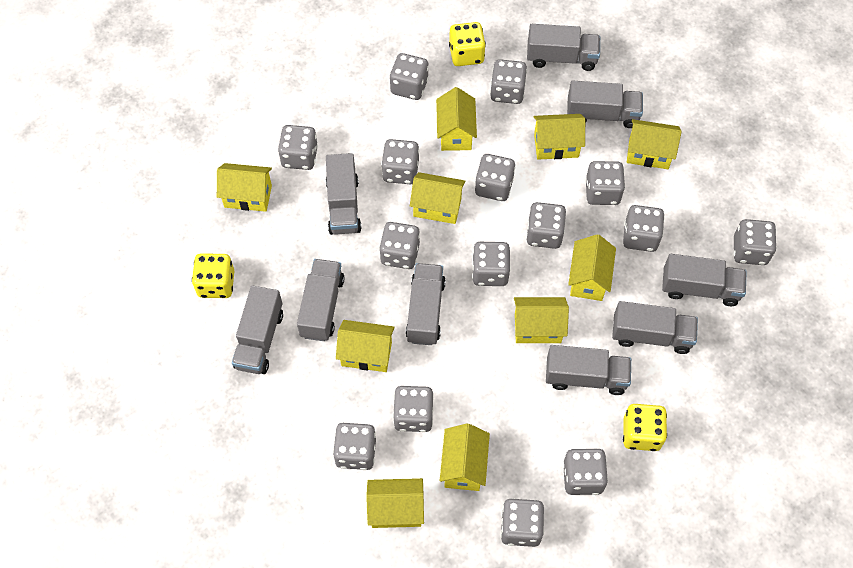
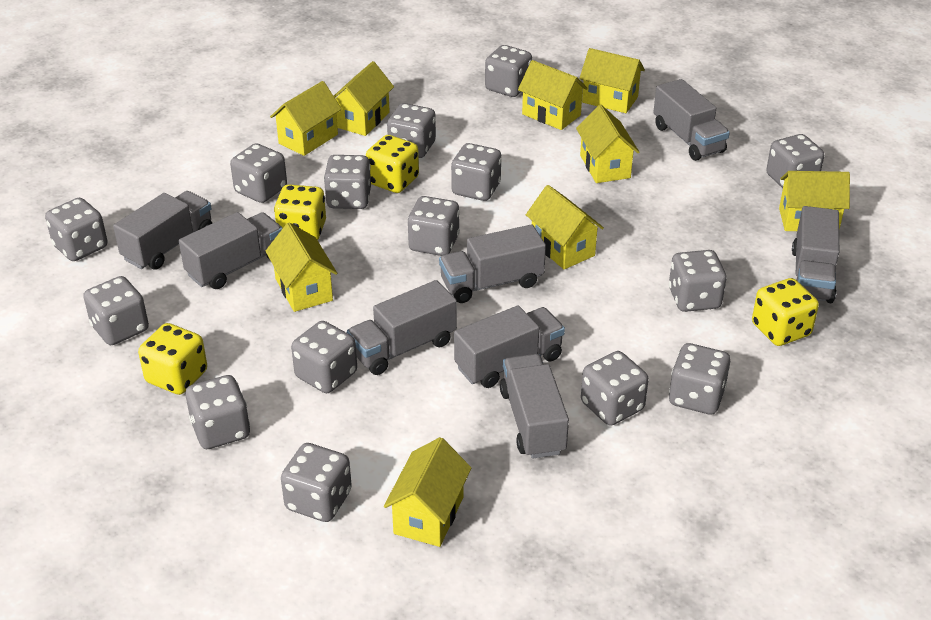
grey truck: 9 -> 8
yellow dice: 3 -> 4
yellow house: 10 -> 9

